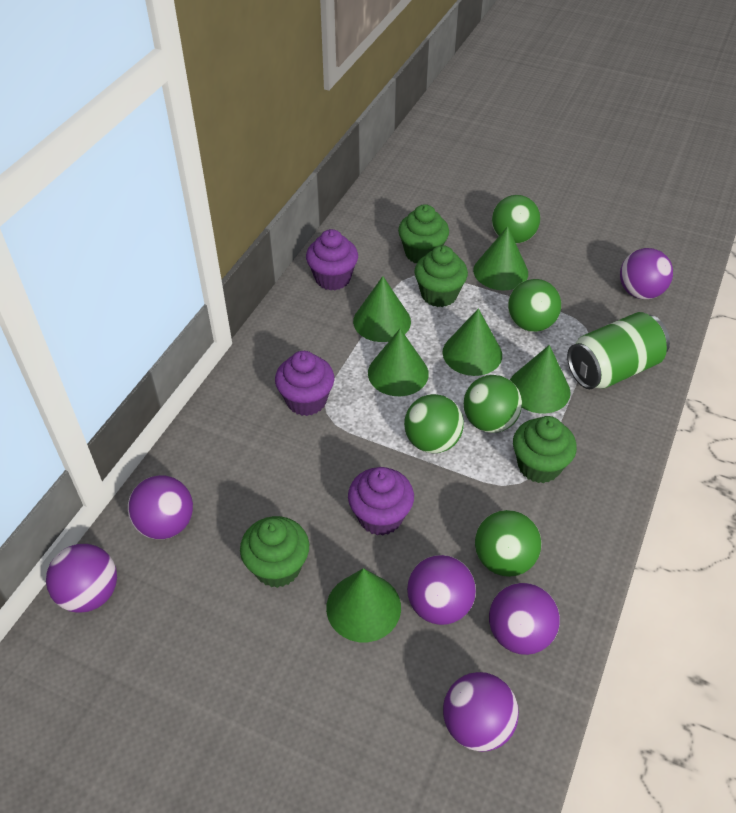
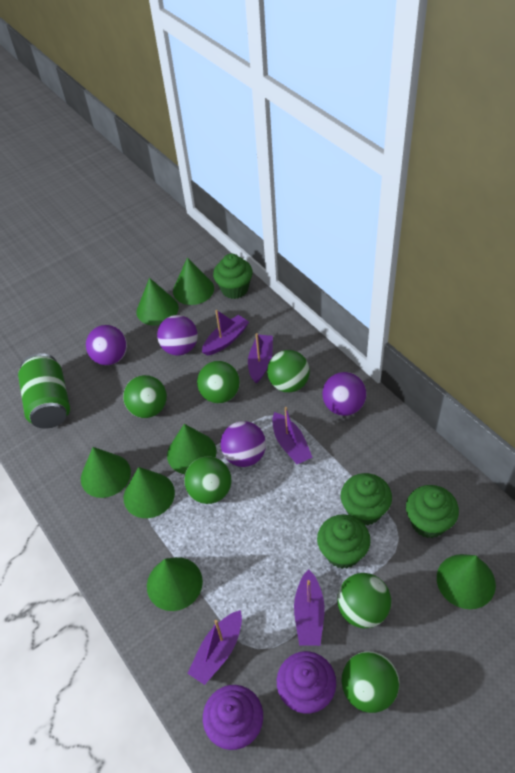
green ball: 5 -> 6
green cone: 6 -> 7
purple ball: 6 -> 4
purple boat: 0 -> 5
purple cupcake: 3 -> 2

